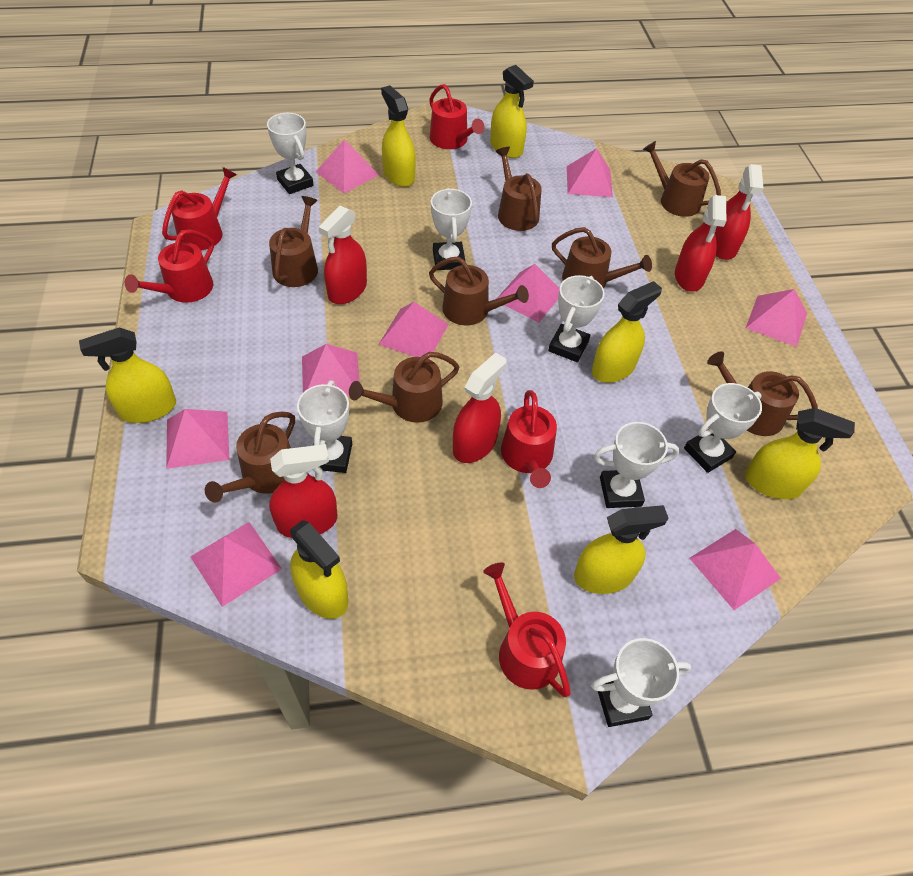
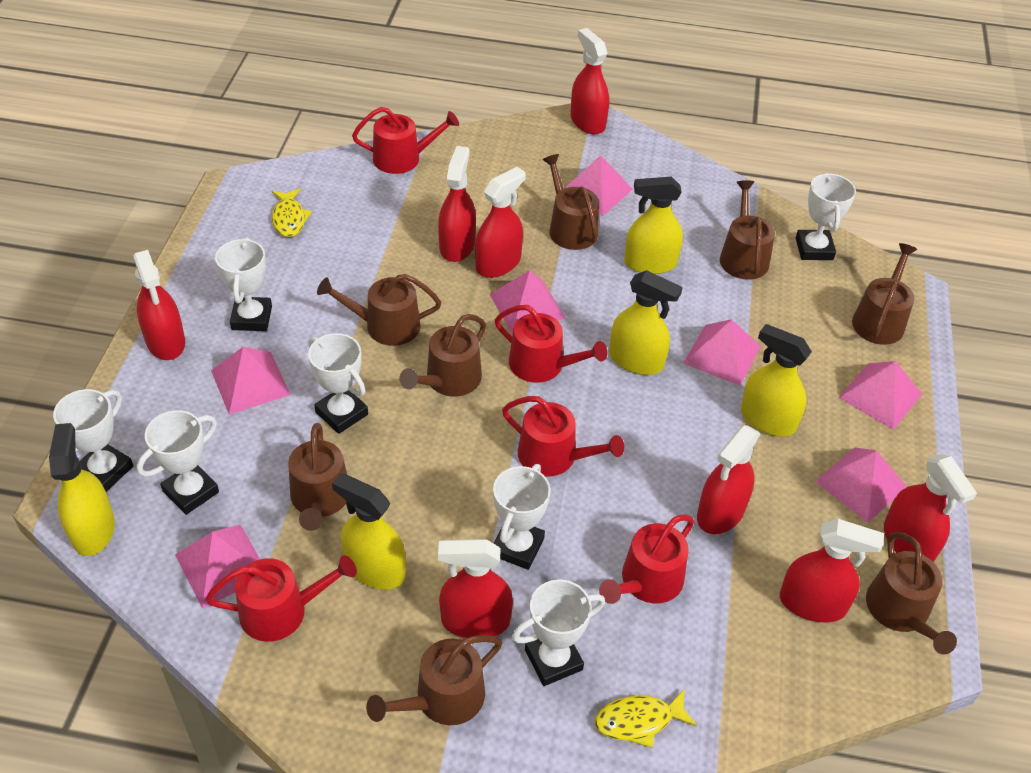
pink pyramid: 9 -> 7
red spray bottle: 5 -> 8
yellow fish: 0 -> 2
yellow spray bottle: 7 -> 5

